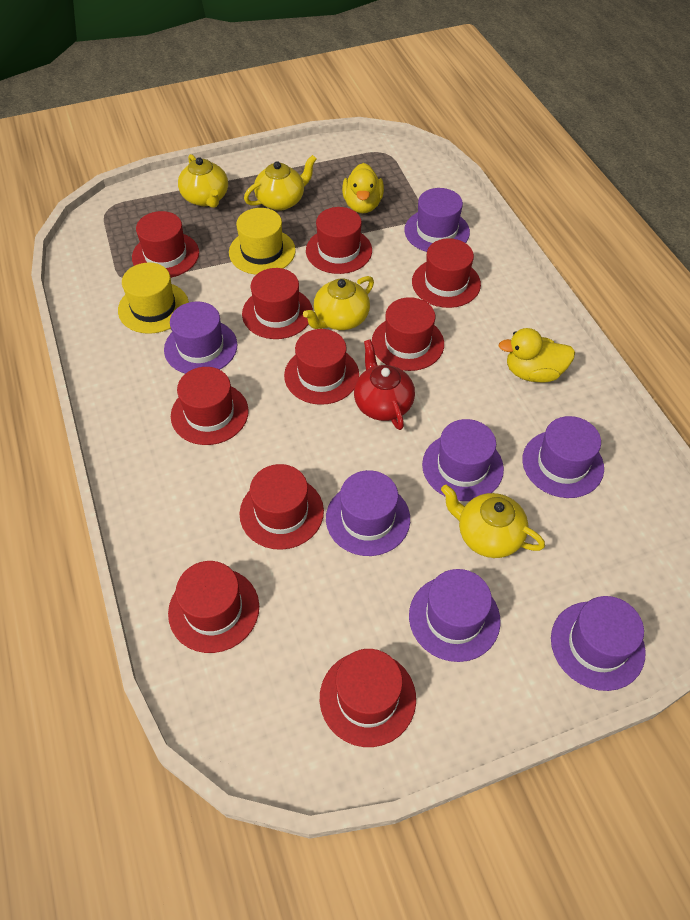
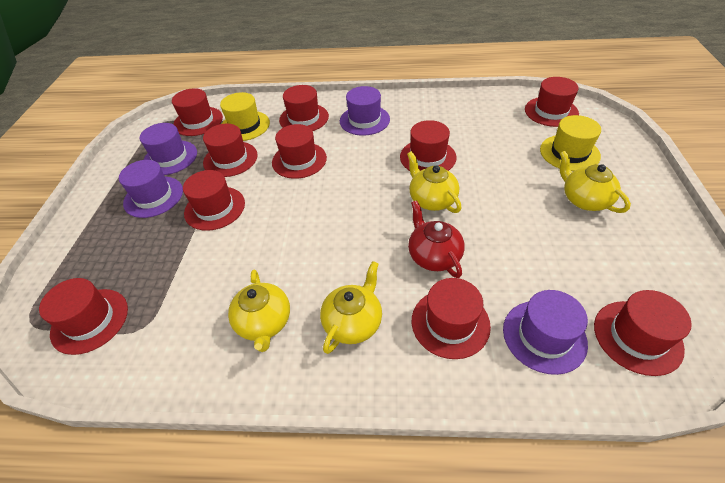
purple hat: 7 -> 4
yellow duck: 2 -> 0

